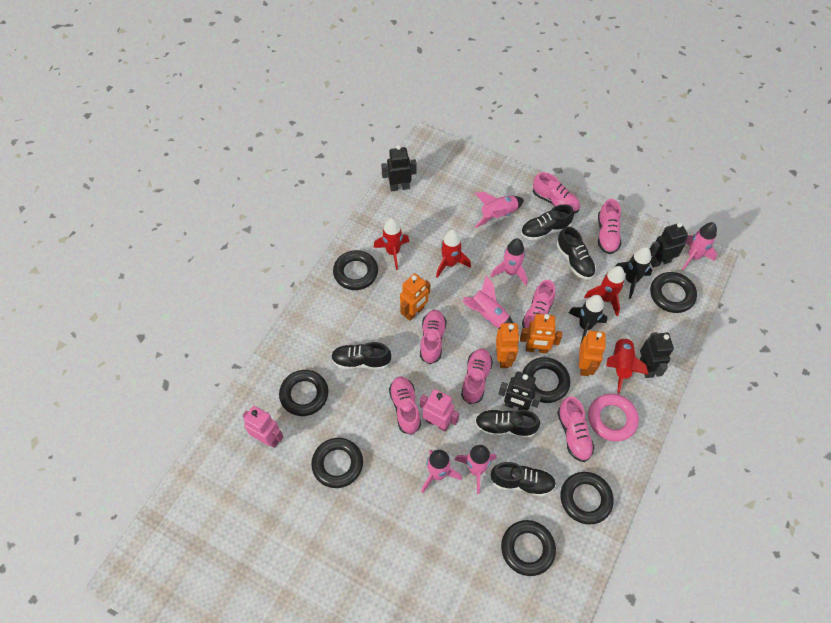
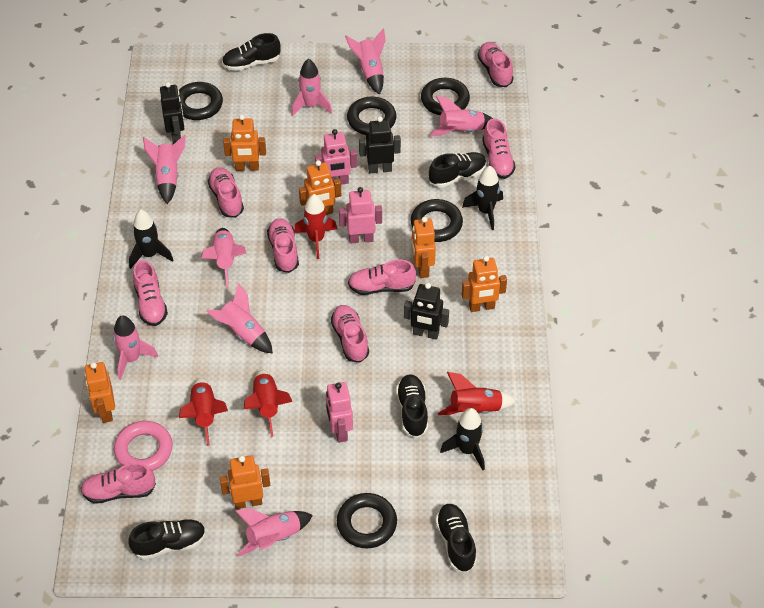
black ring: 7 -> 5
black robot: 4 -> 3
black rocket: 2 -> 3
orange robot: 4 -> 6
pink robot: 2 -> 3
pink rocket: 6 -> 8
pink shoe: 7 -> 8

